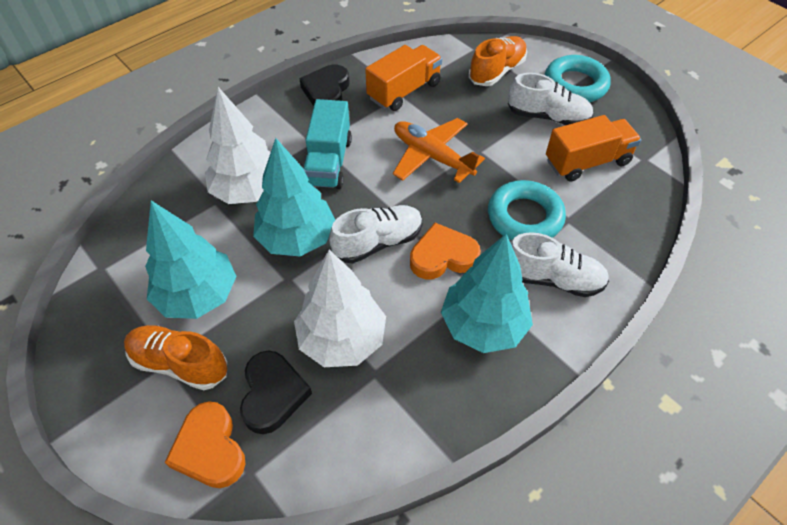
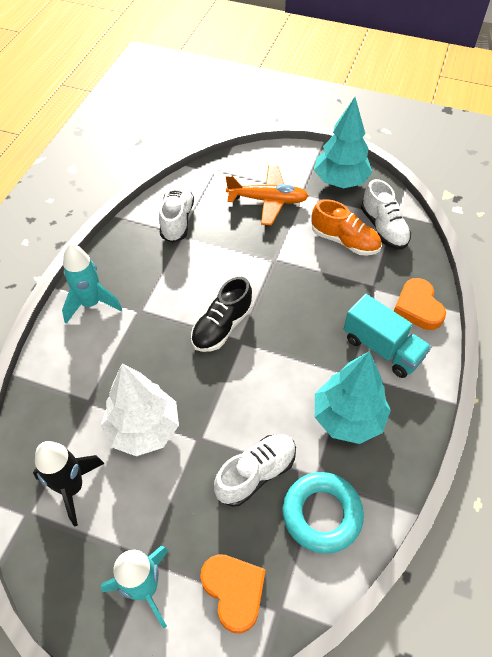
black heart: 2 -> 0
black rocket: 0 -> 1
black shoe: 0 -> 1
orange shoe: 2 -> 1
orange truck: 2 -> 0
turquoise ring: 2 -> 1
turquoise rocket: 0 -> 2
turquoise tree: 3 -> 2
white tree: 2 -> 1

